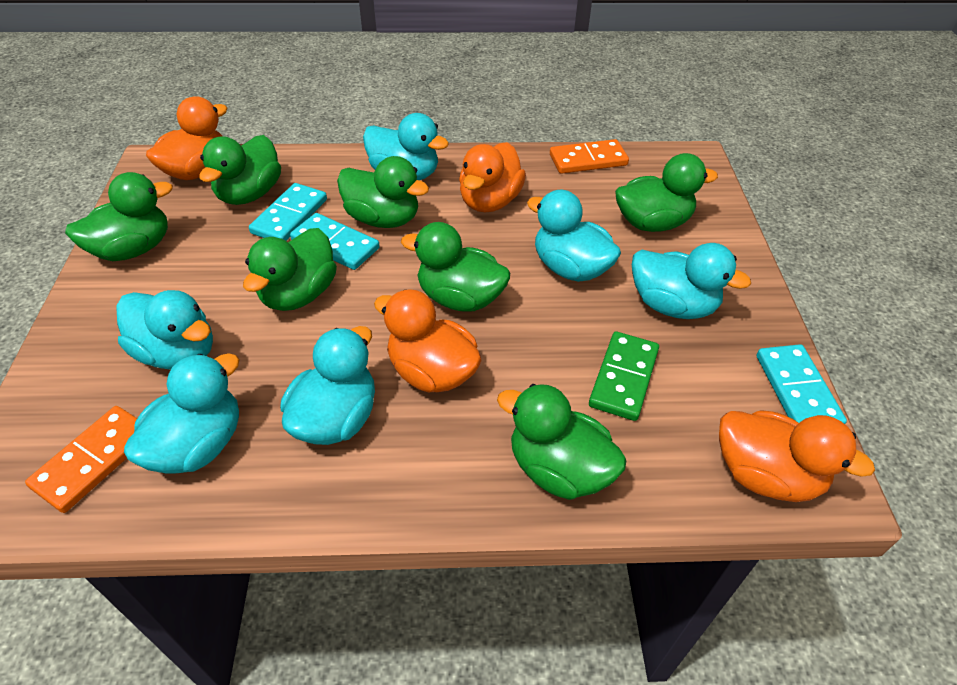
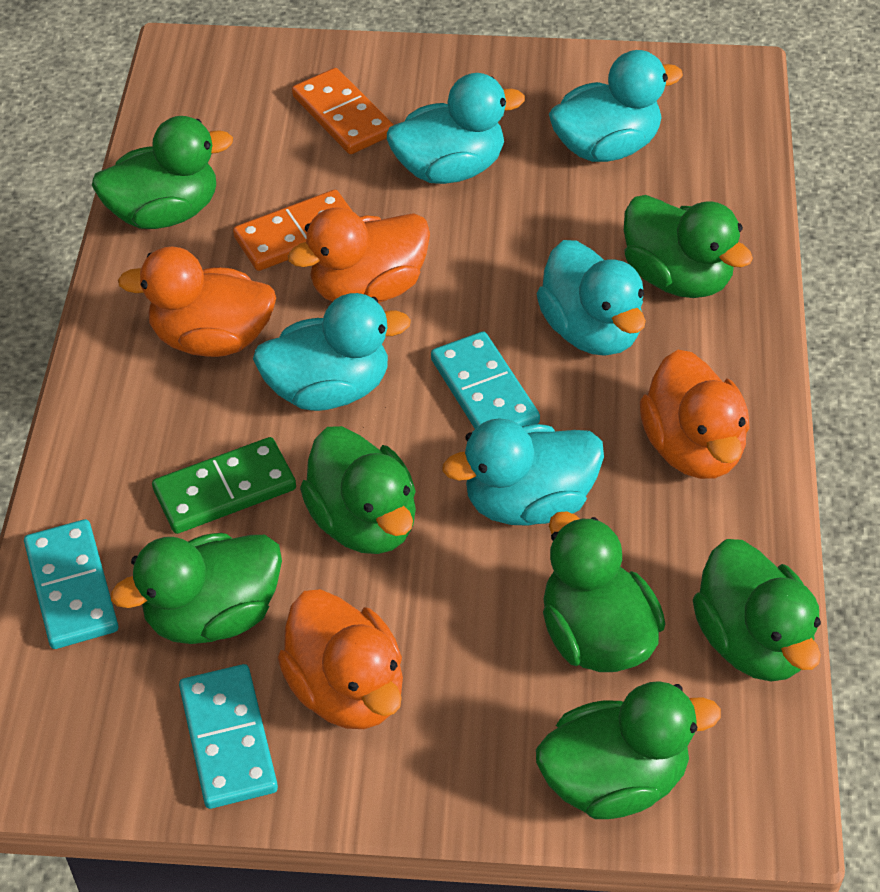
turquoise duck: 6 -> 5

